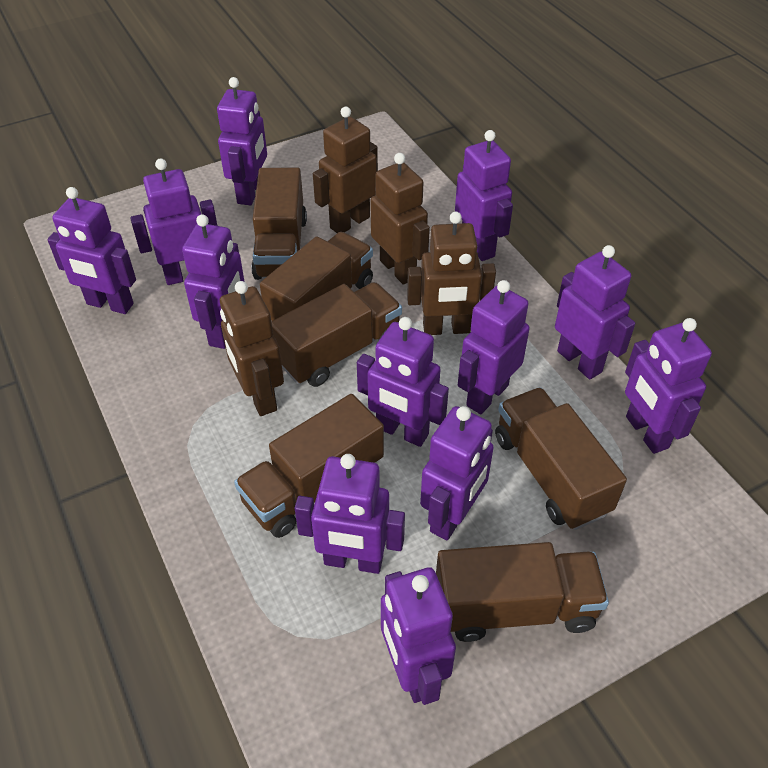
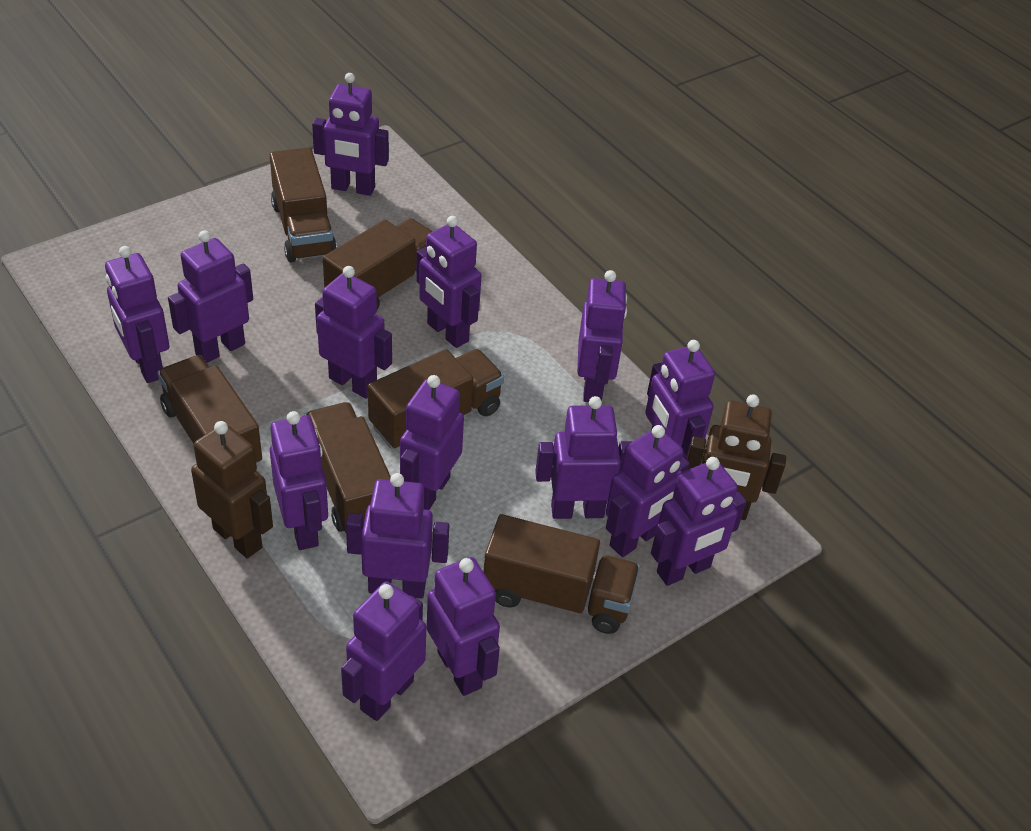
brown robot: 4 -> 2
purple robot: 12 -> 15

